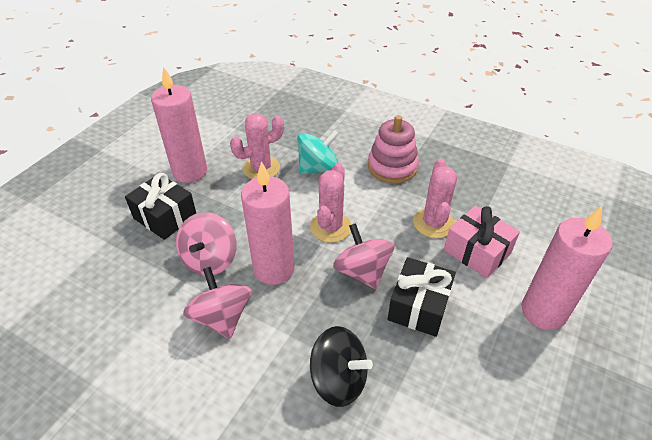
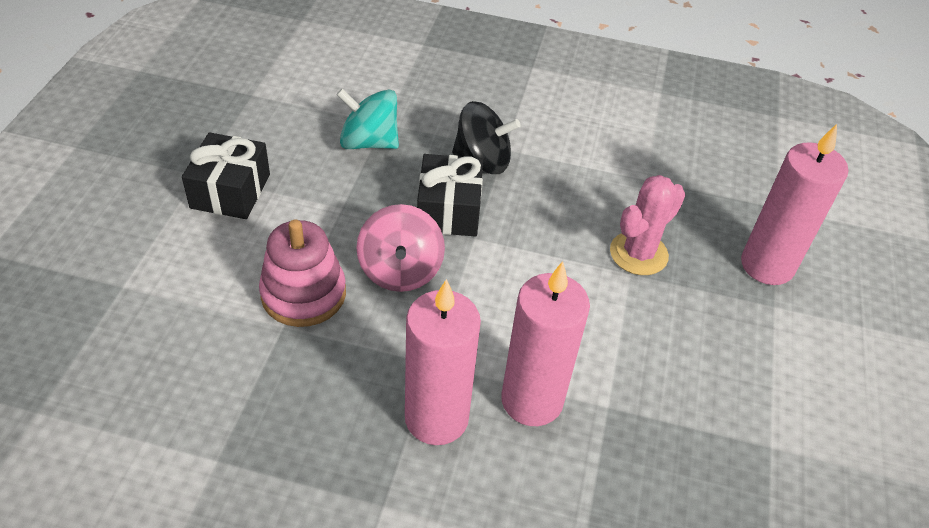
pink cactus: 3 -> 1
pink gift: 1 -> 0
pink spinning top: 3 -> 1

